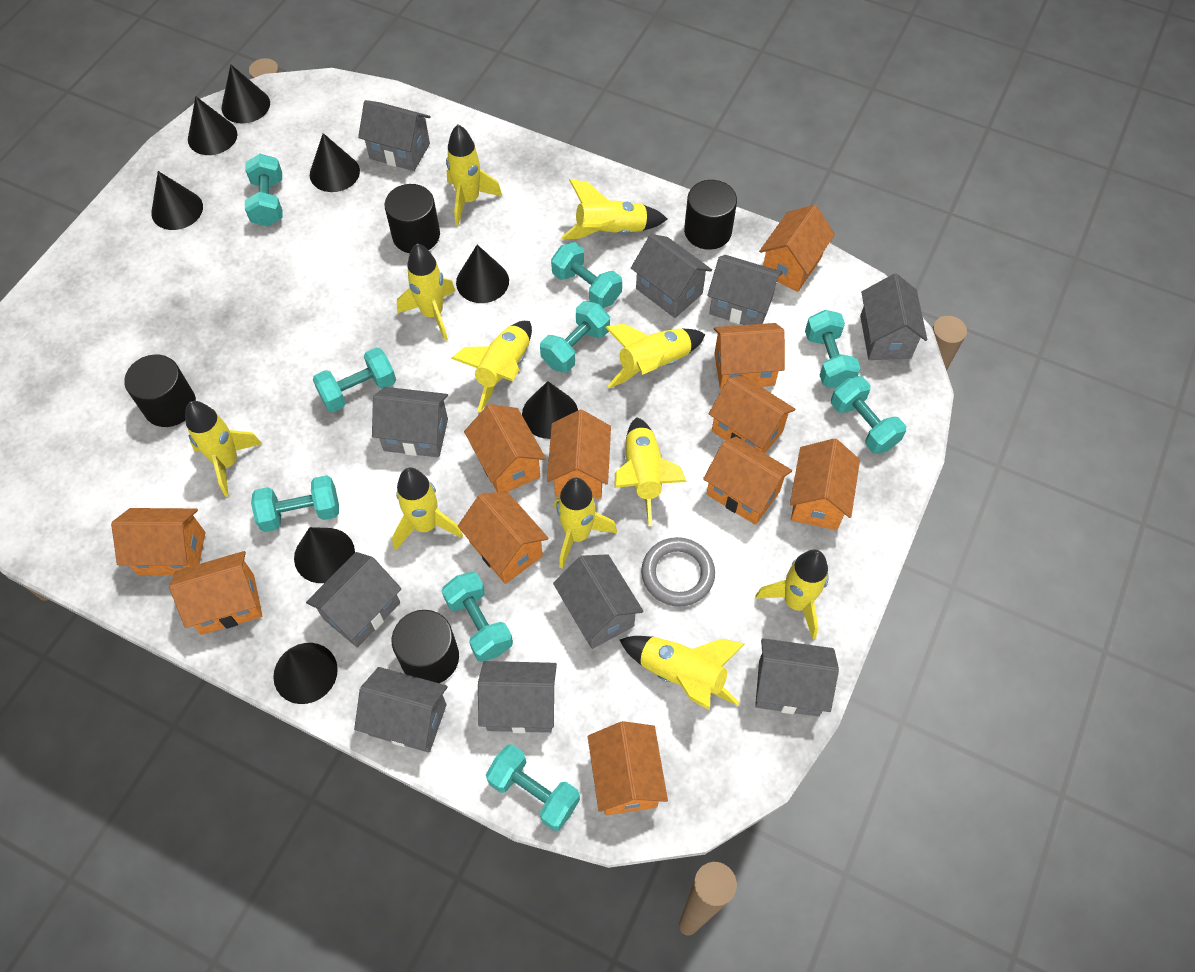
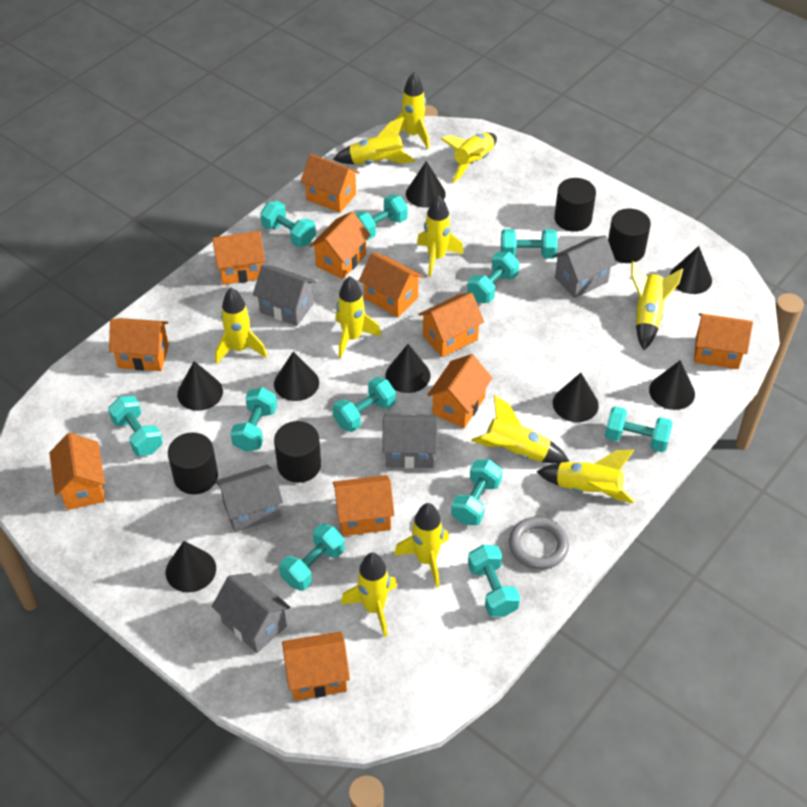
grey house: 10 -> 5
turquoise dumbbell: 9 -> 11

